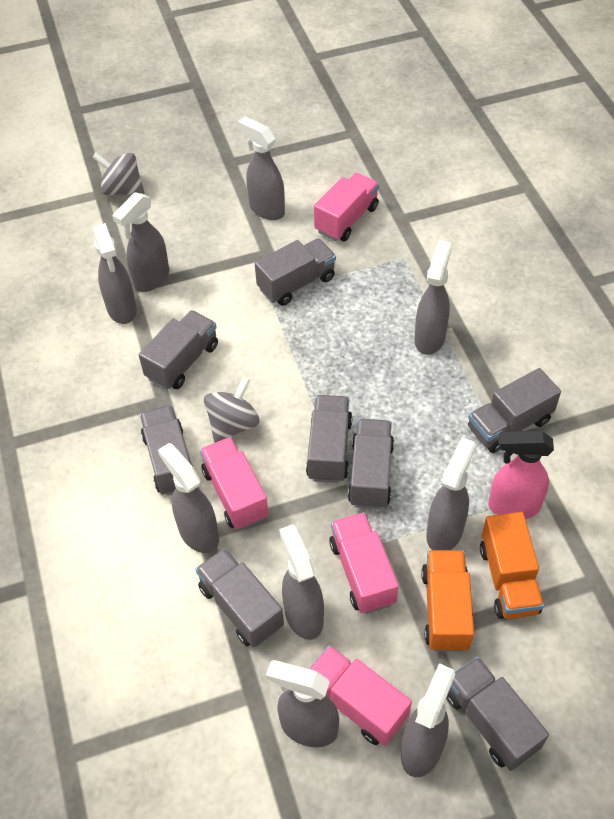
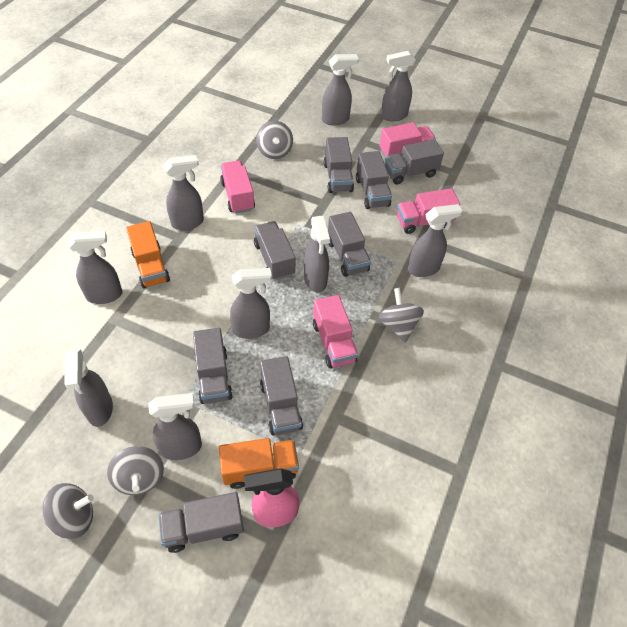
grey spinning top: 2 -> 4

